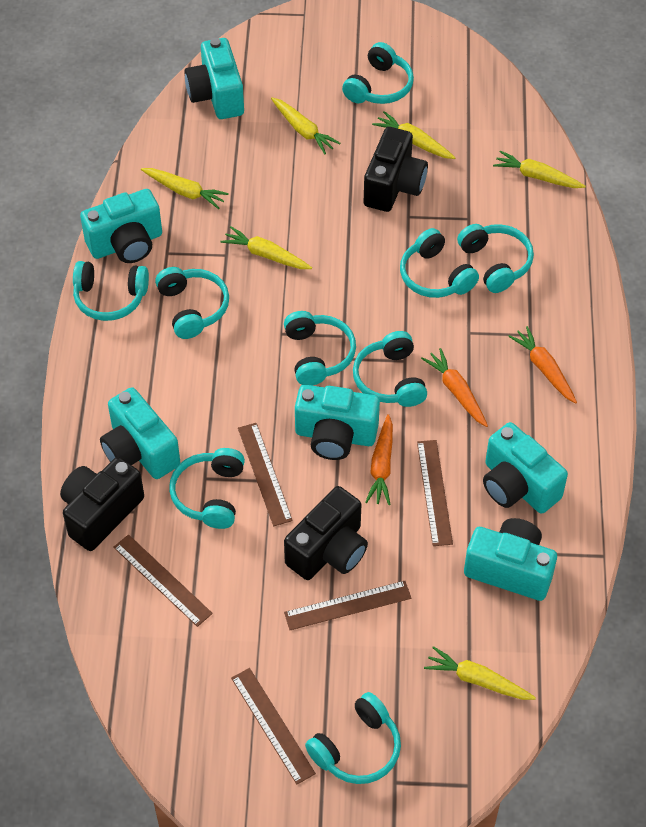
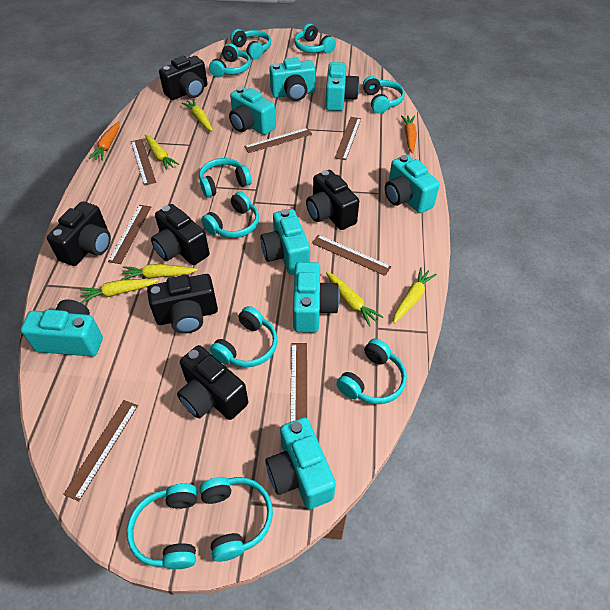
black camera: 3 -> 6
brown ruler: 5 -> 7
orange carrot: 3 -> 2
turquoise camera: 6 -> 8
turquoise headphones: 9 -> 10

